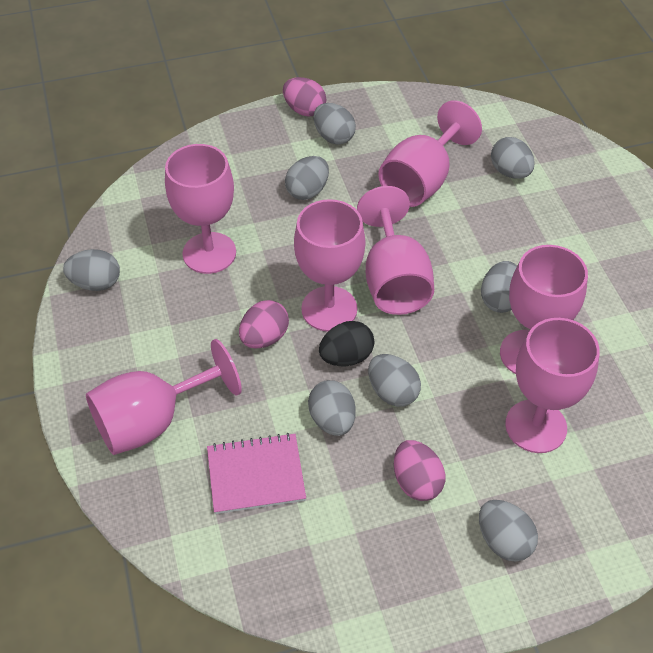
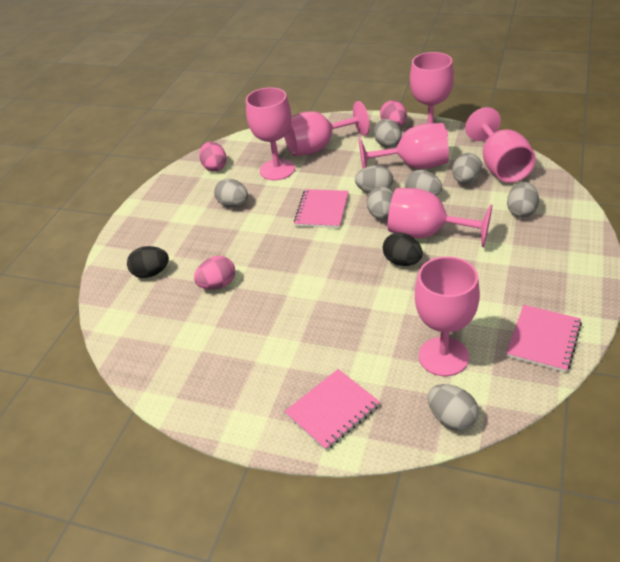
black egg: 1 -> 2
pink notebook: 1 -> 3

